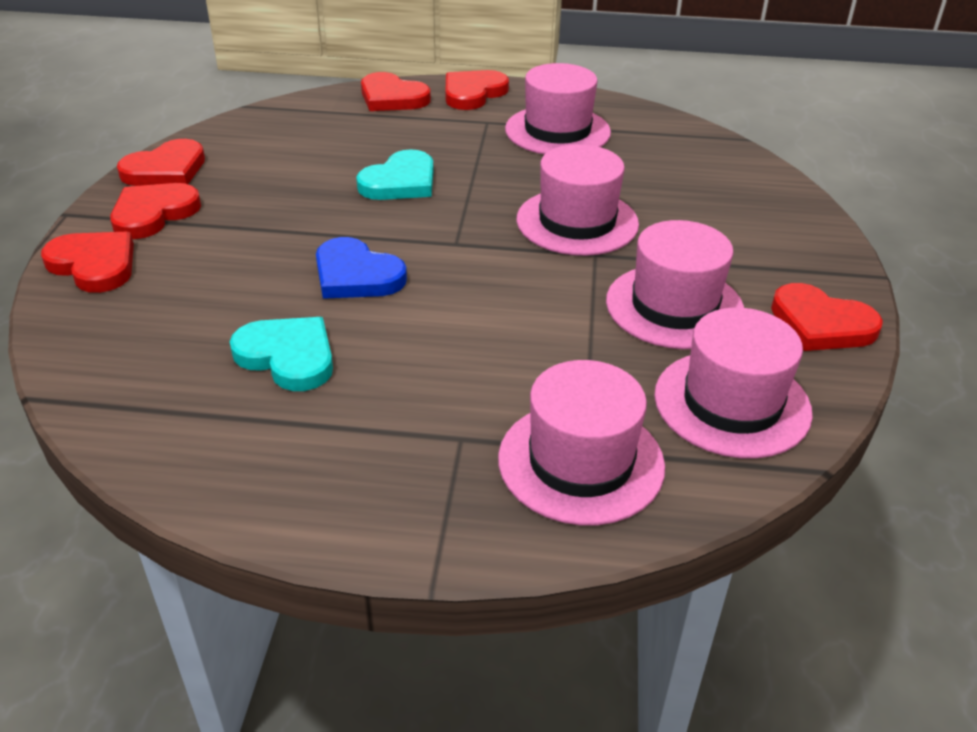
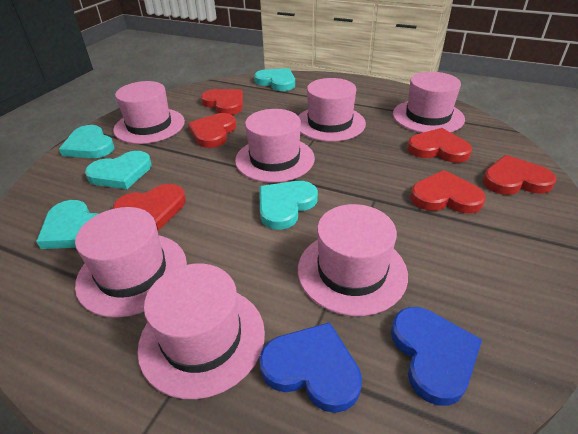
blue heart: 1 -> 2
pink hat: 5 -> 7
turquoise heart: 2 -> 5

